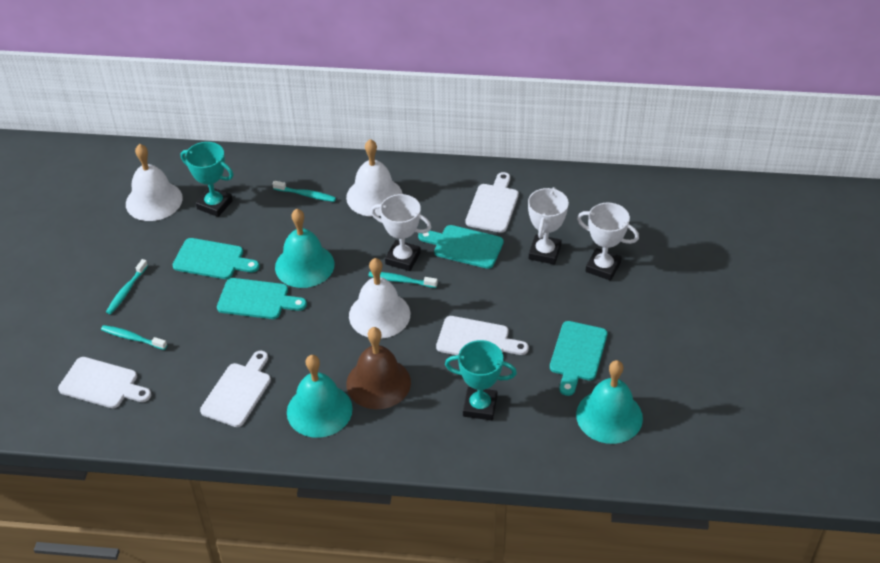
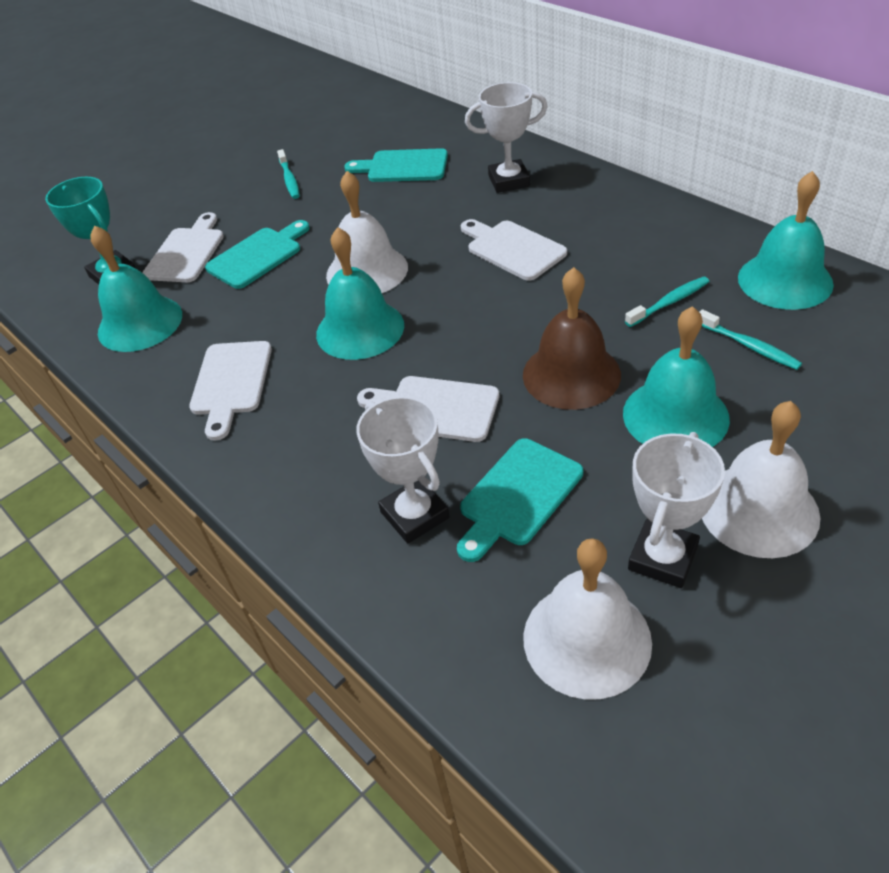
turquoise bell: 3 -> 4
turquoise cutting board: 4 -> 3
turquoise toothbrush: 4 -> 3
turquoise trophy: 2 -> 1

